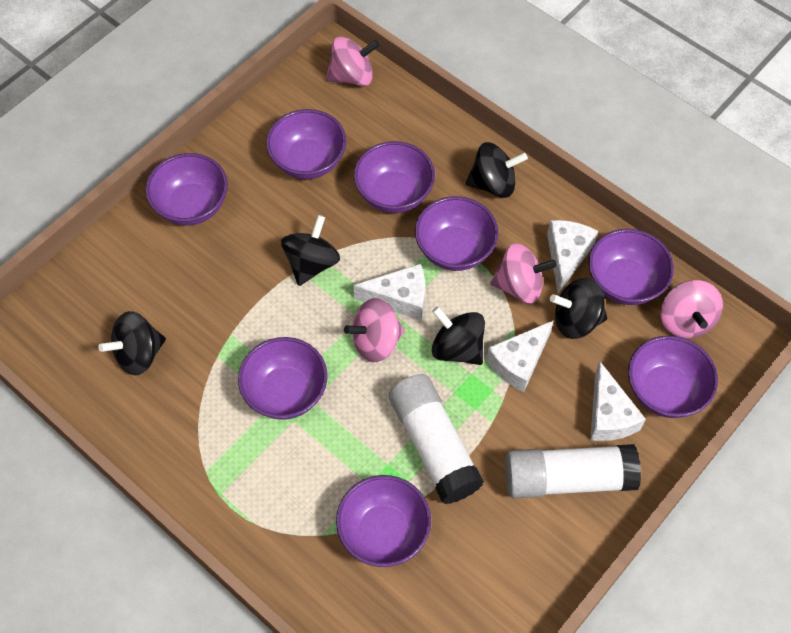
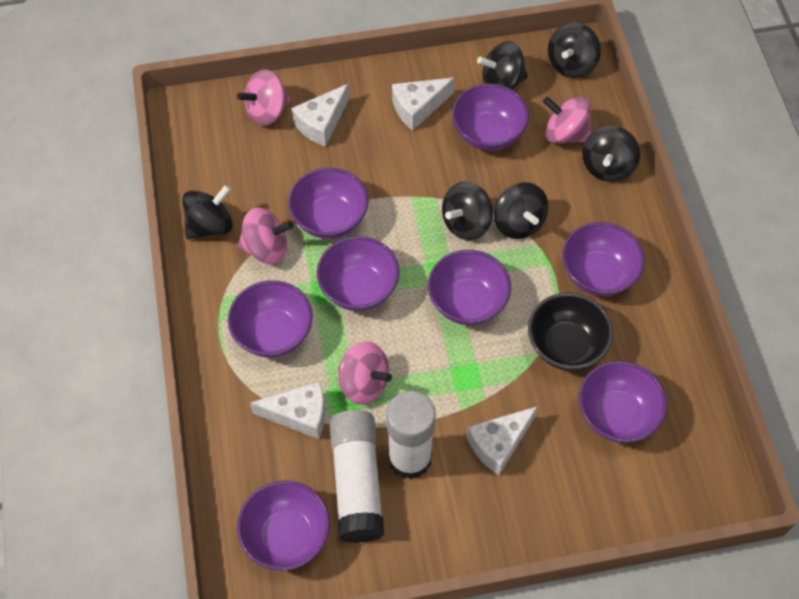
black bowl: 0 -> 1
black spinning top: 5 -> 6

